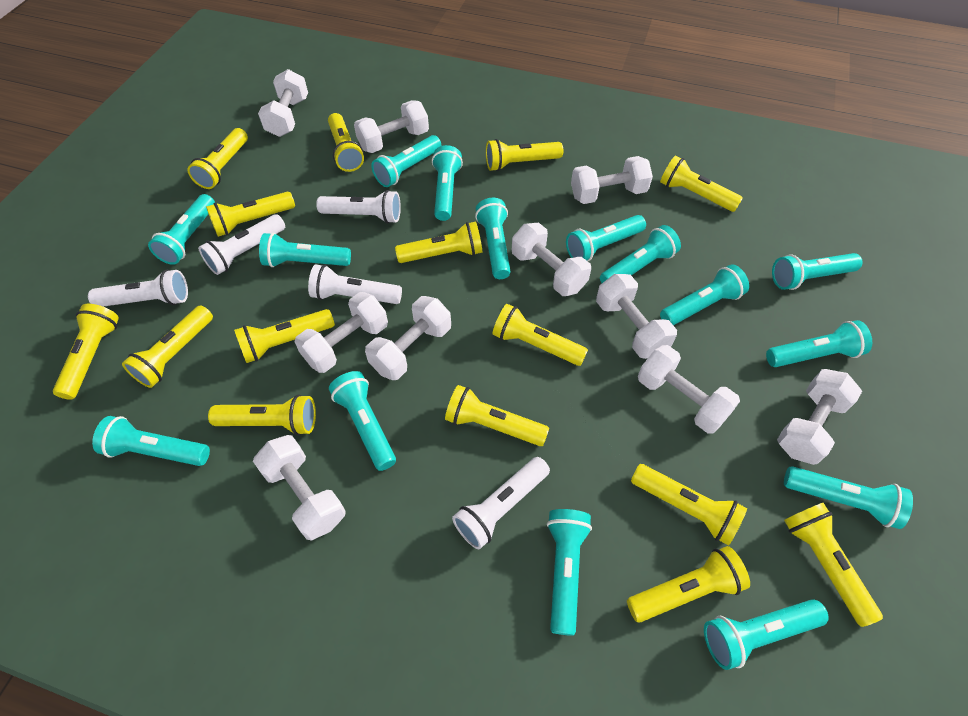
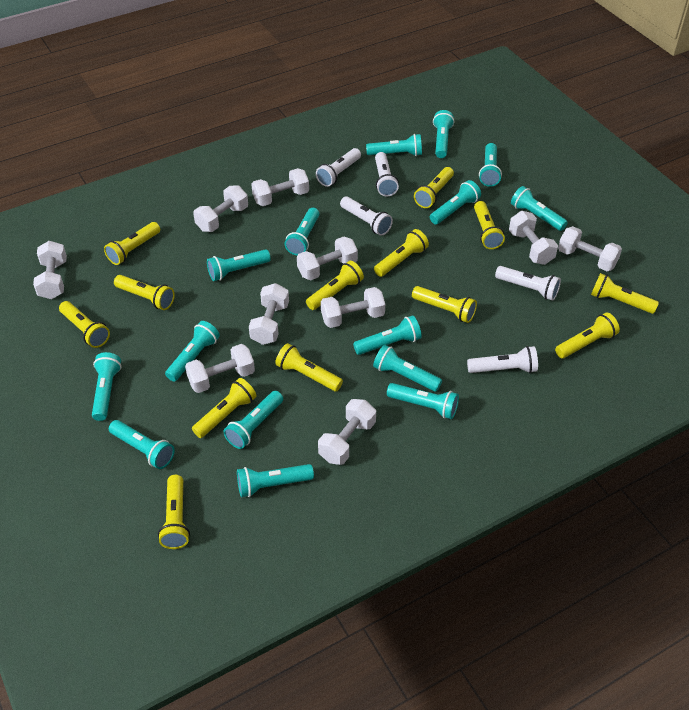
yellow flashlight: 15 -> 13

